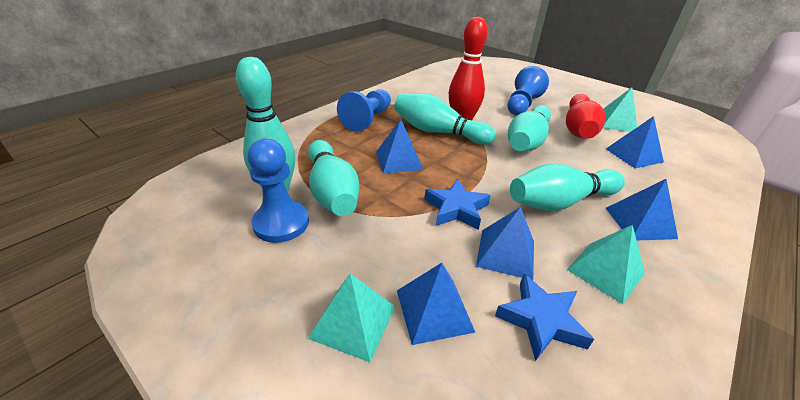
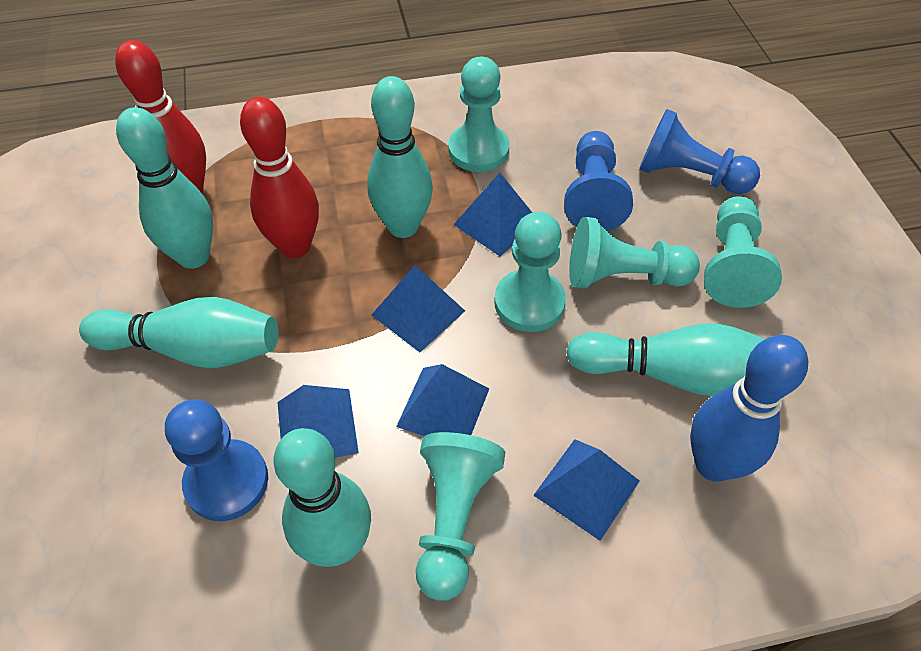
blue bowling pin: 0 -> 1
blue star: 2 -> 0
turquoise pawn: 0 -> 5
turquoise pyramid: 3 -> 0

